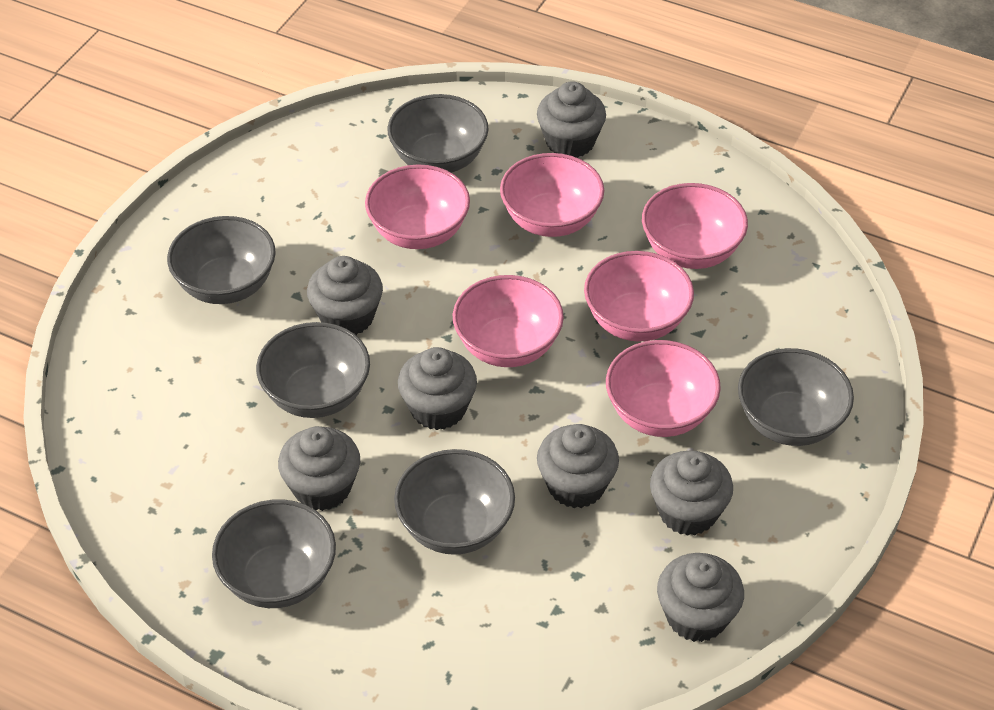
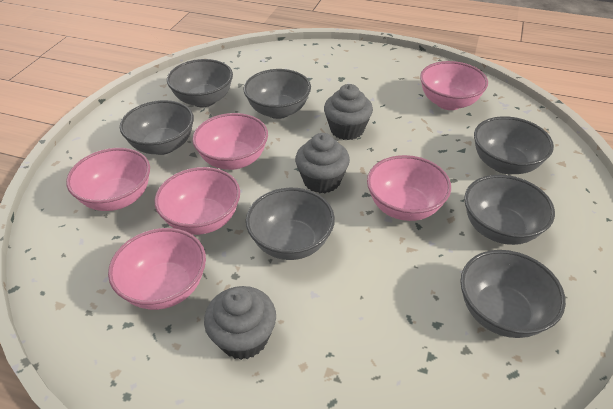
grey bowl: 6 -> 7
grey cupcake: 7 -> 3

